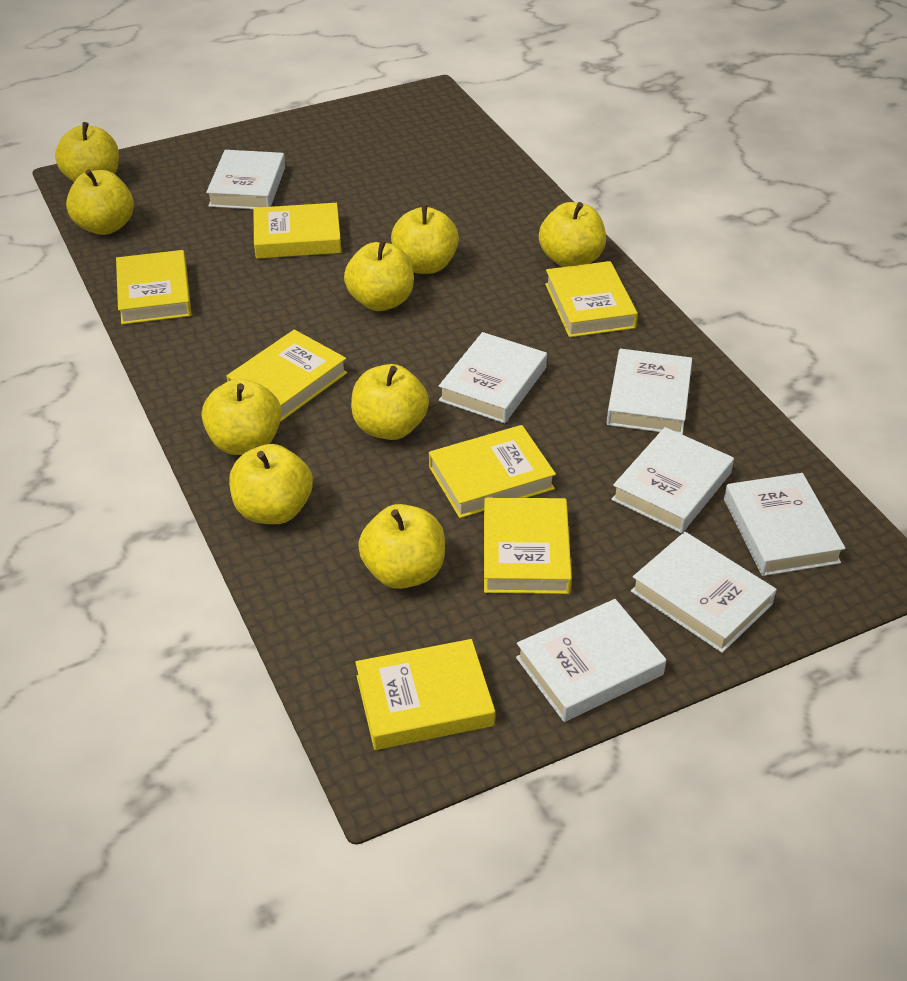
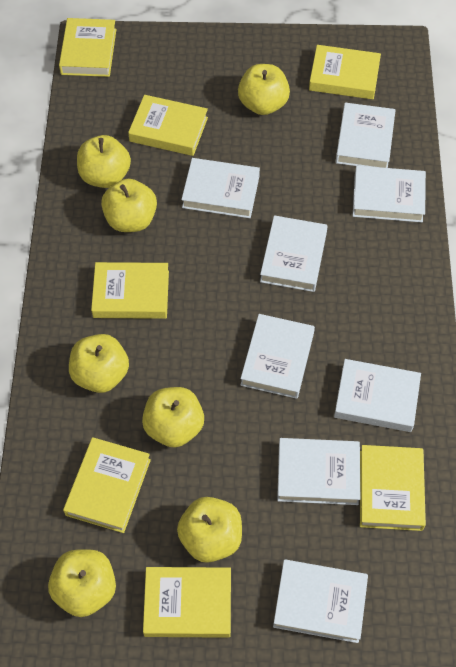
white book: 7 -> 8
yellow apple: 9 -> 7

